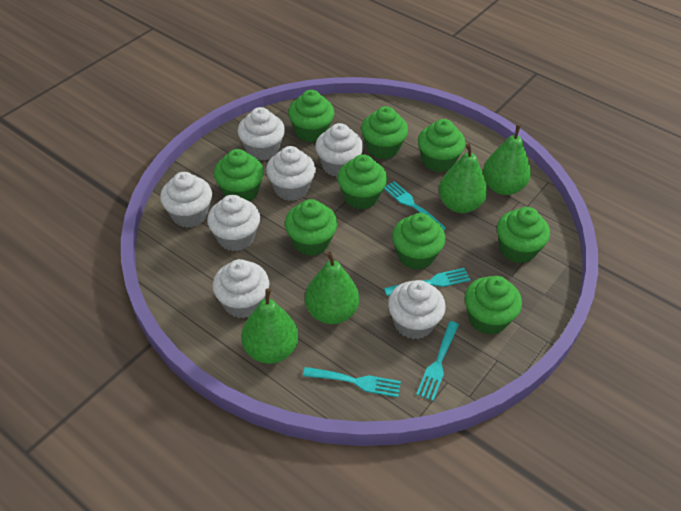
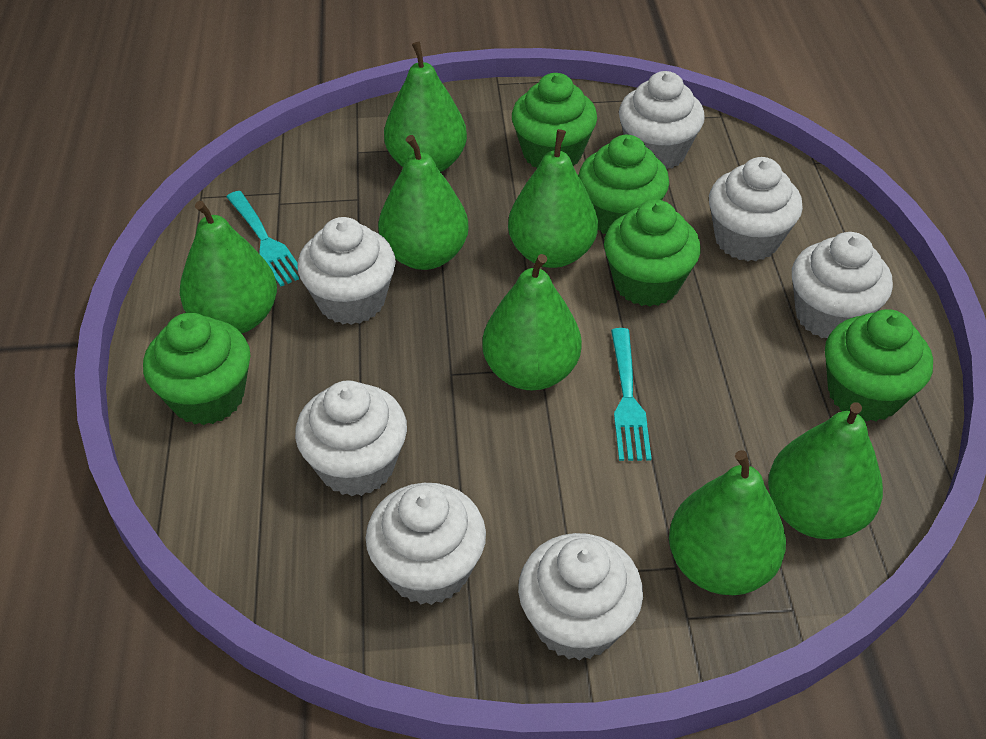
green cupcake: 9 -> 5
green pear: 4 -> 7
turquoise fork: 4 -> 2

